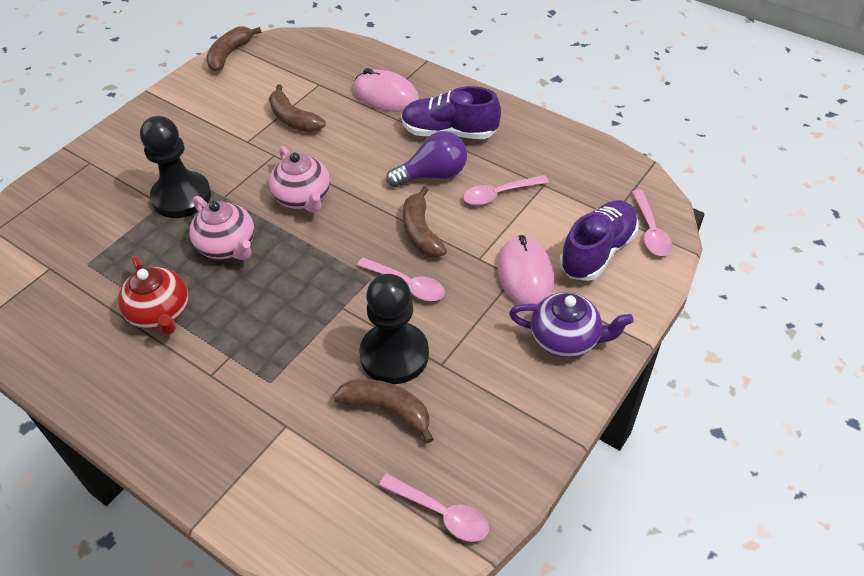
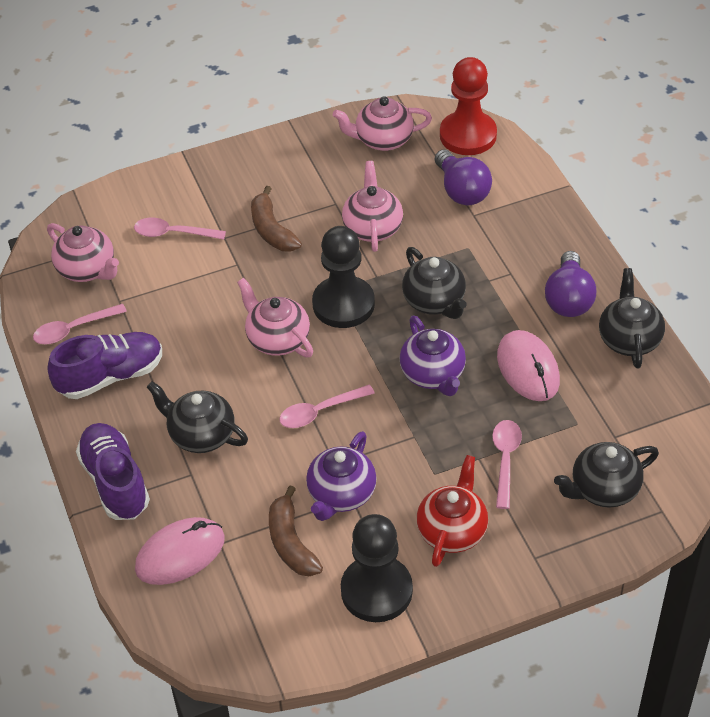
black teapot: 0 -> 4
brown banana: 4 -> 2
pink teapot: 2 -> 4
purple light bulb: 1 -> 2
purple teapot: 1 -> 2
red pawn: 0 -> 1

